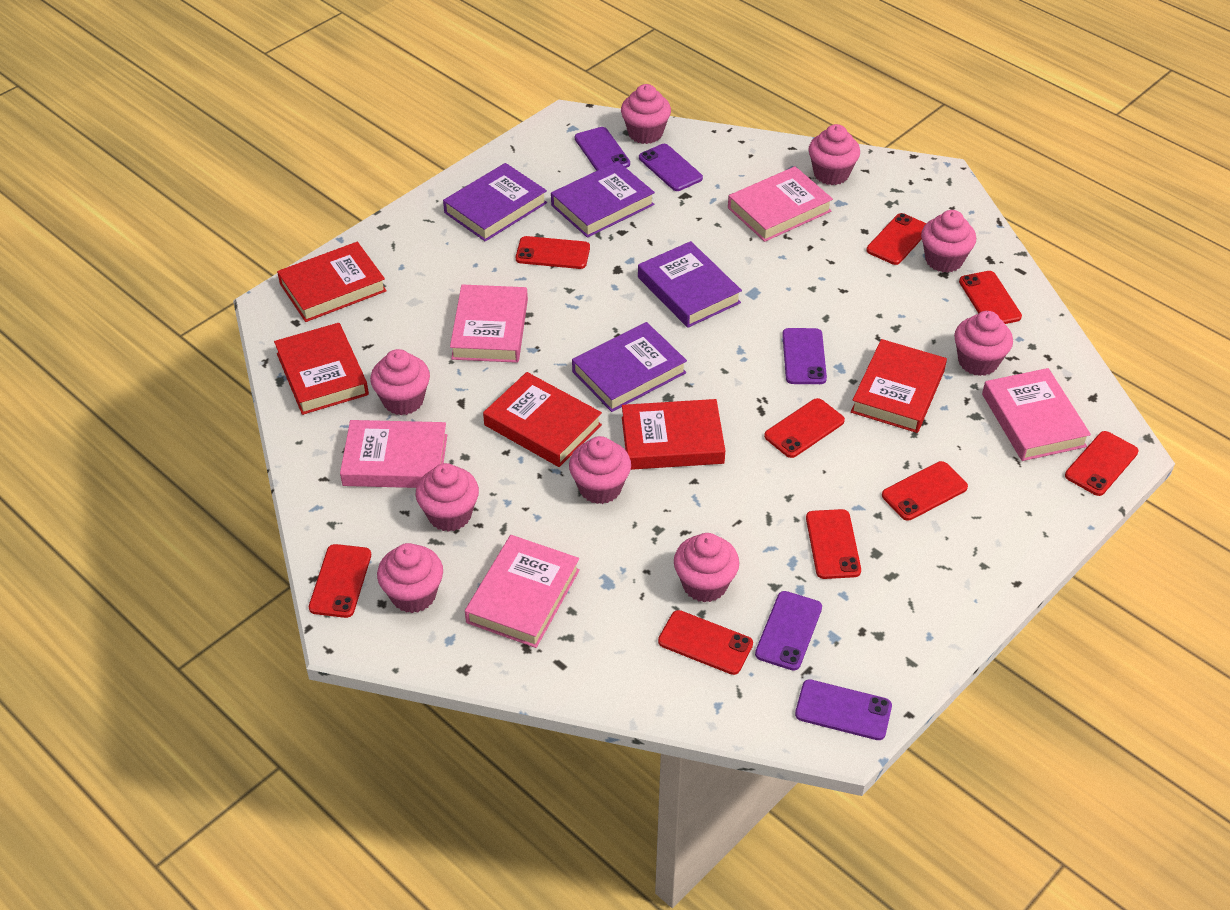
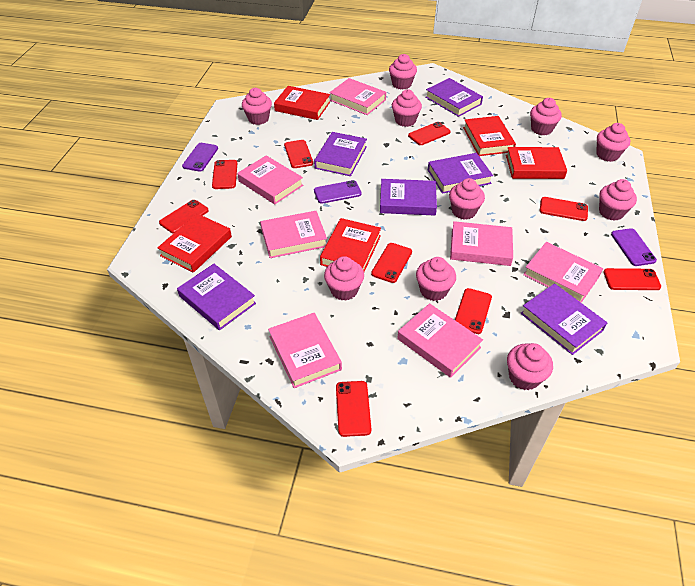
pink book: 5 -> 7
pink cupcake: 9 -> 10
purple book: 4 -> 6
purple phone: 5 -> 3

